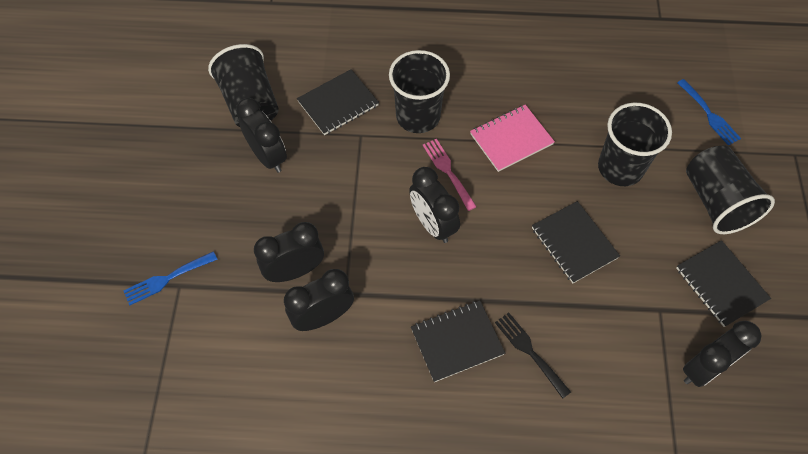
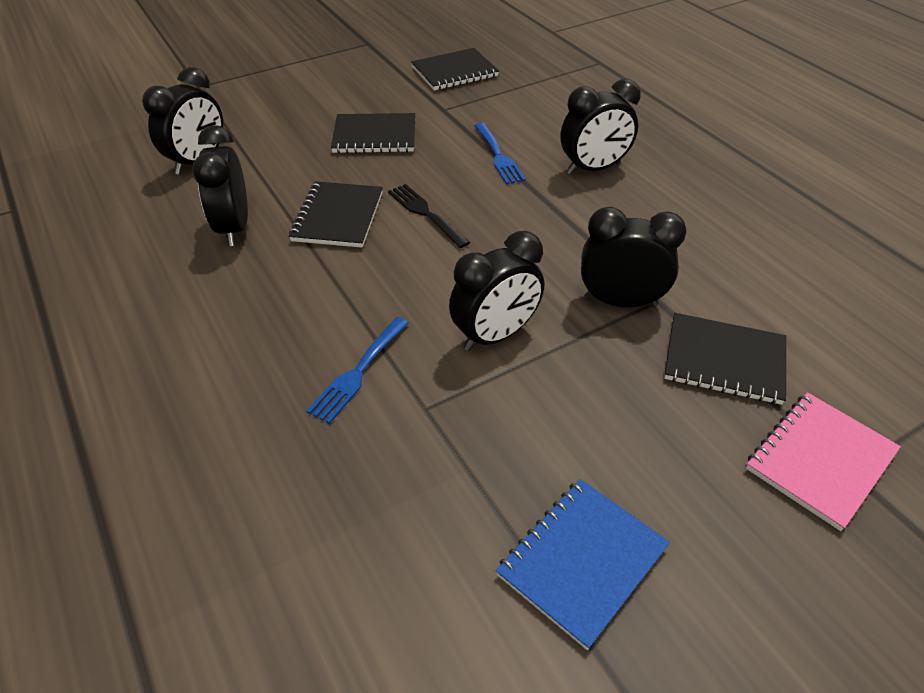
black cup: 4 -> 0
blue notebook: 0 -> 1
pink fork: 1 -> 0

